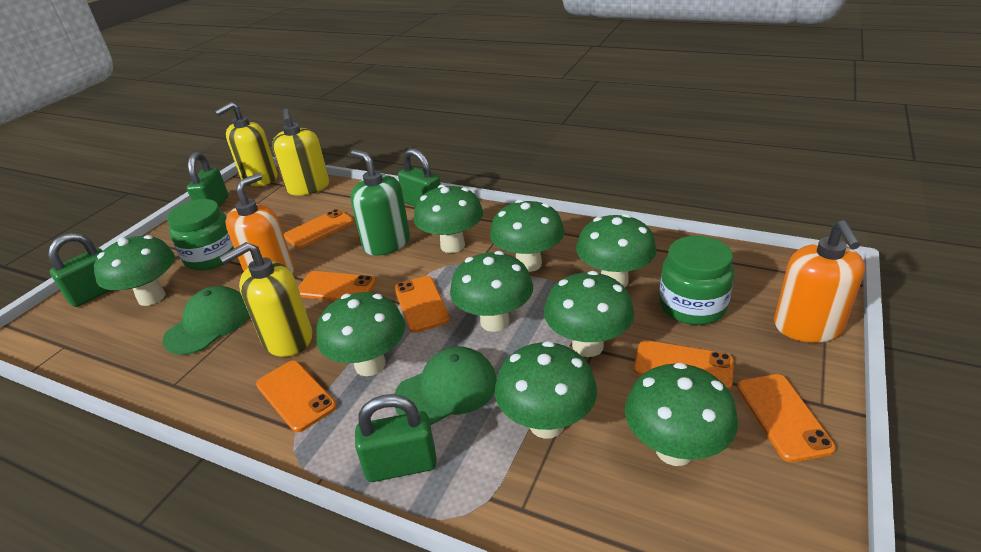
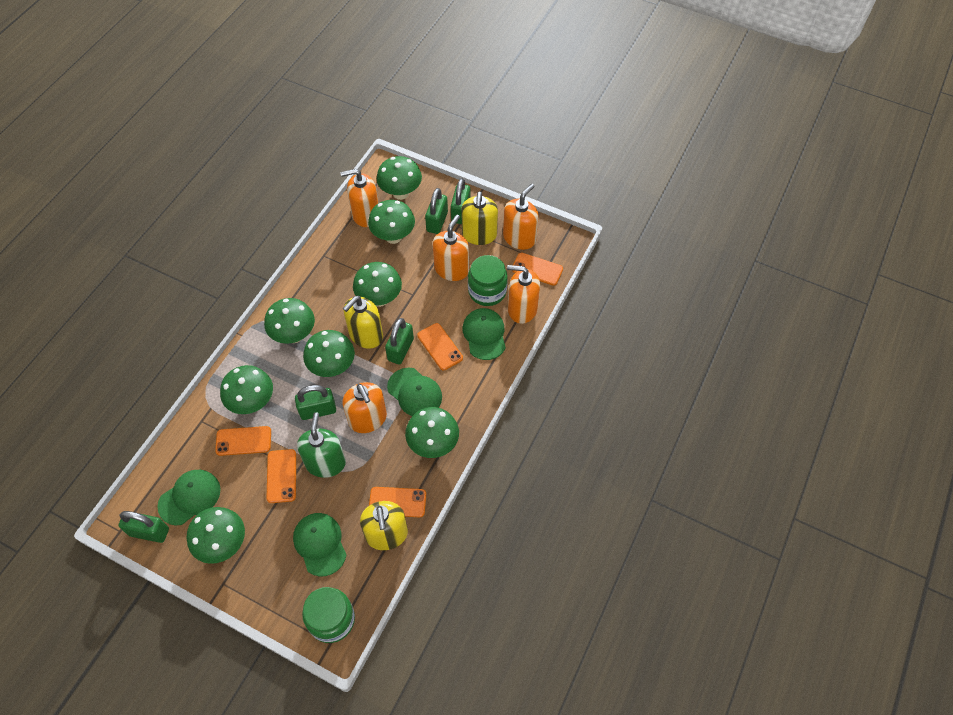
green cap: 2 -> 4
green mushroom: 9 -> 8
green padlock: 4 -> 5
orange phone: 6 -> 5
orange soap dispenser: 2 -> 5

